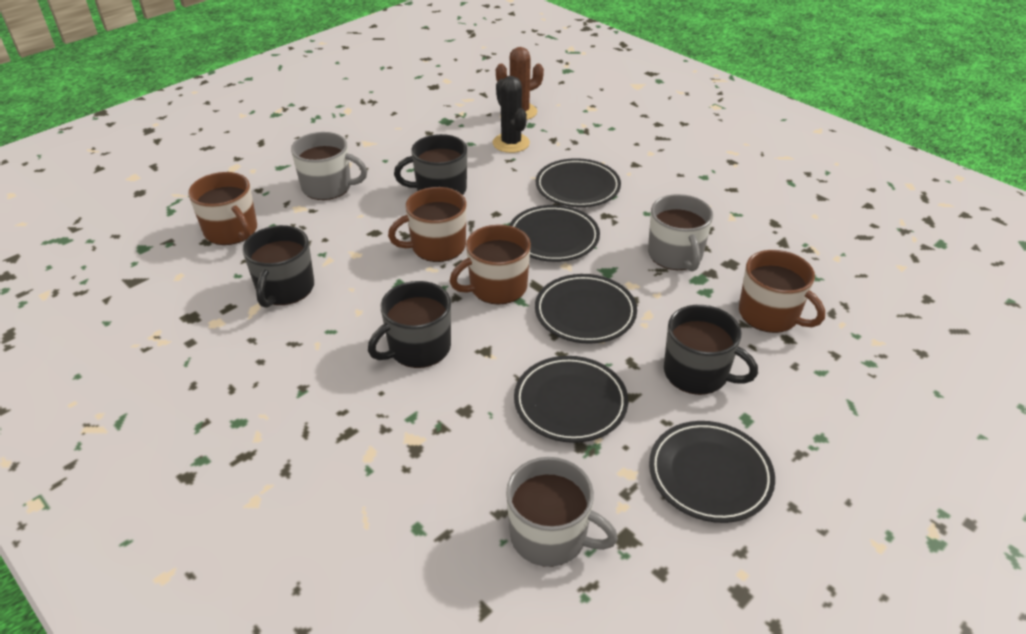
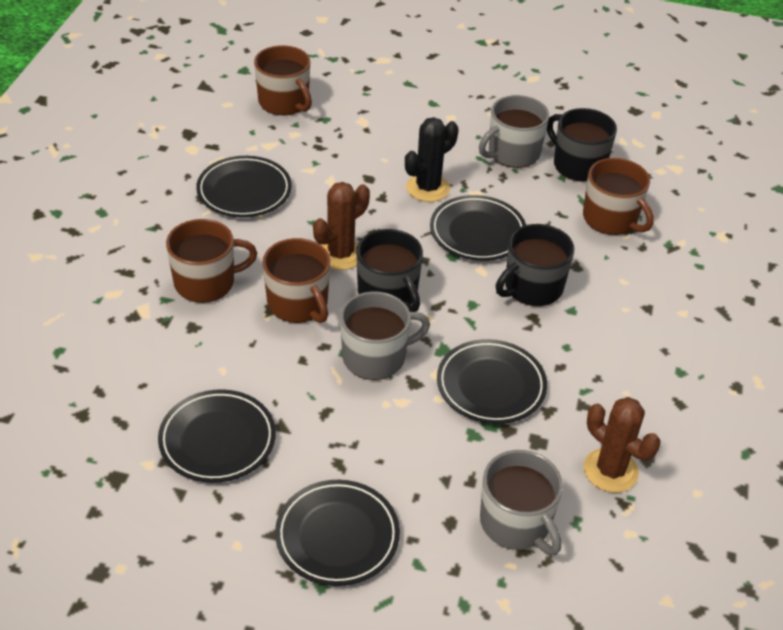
black mug: 4 -> 3
brown cactus: 1 -> 2

